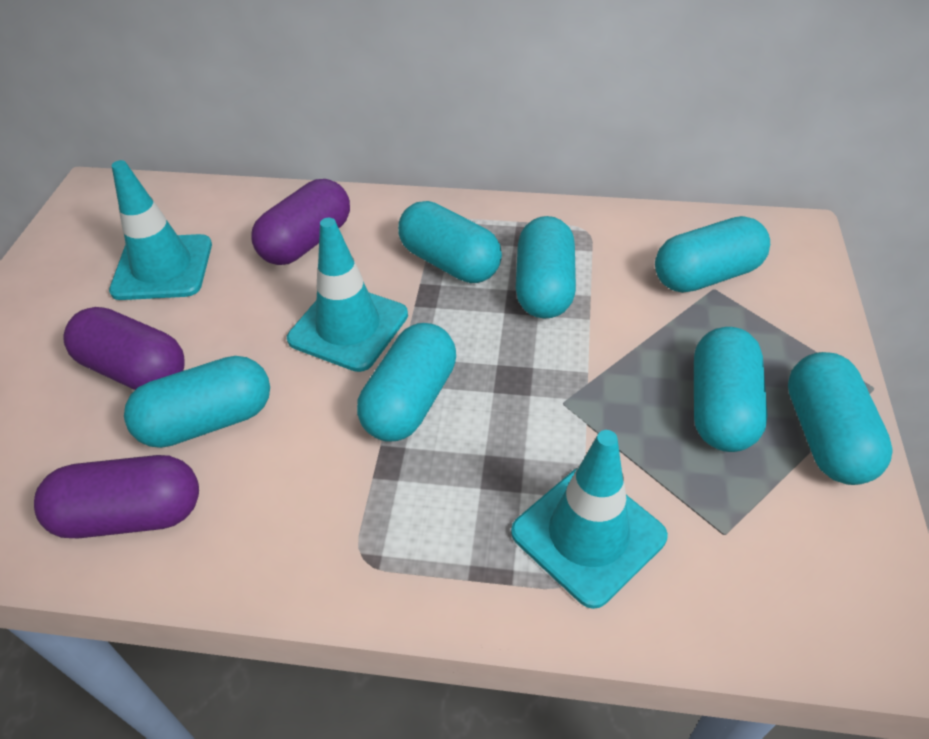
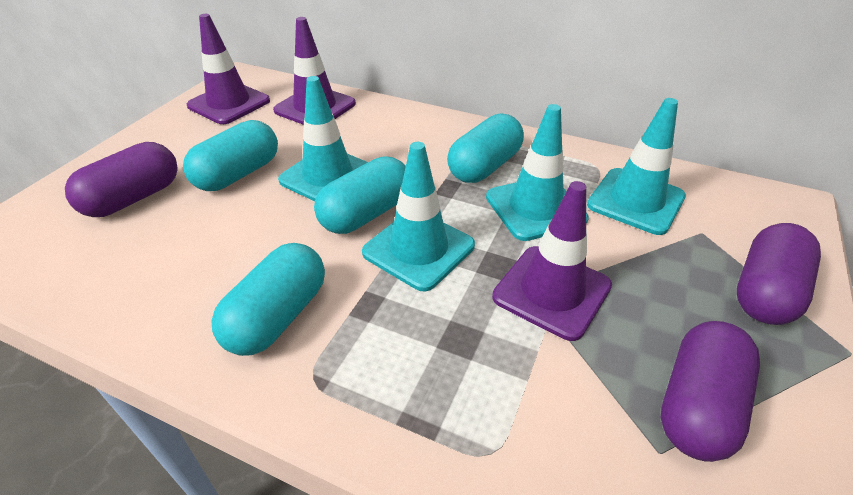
purple traffic cone: 0 -> 3
turquoise capsule: 7 -> 4
turquoise traffic cone: 3 -> 4

